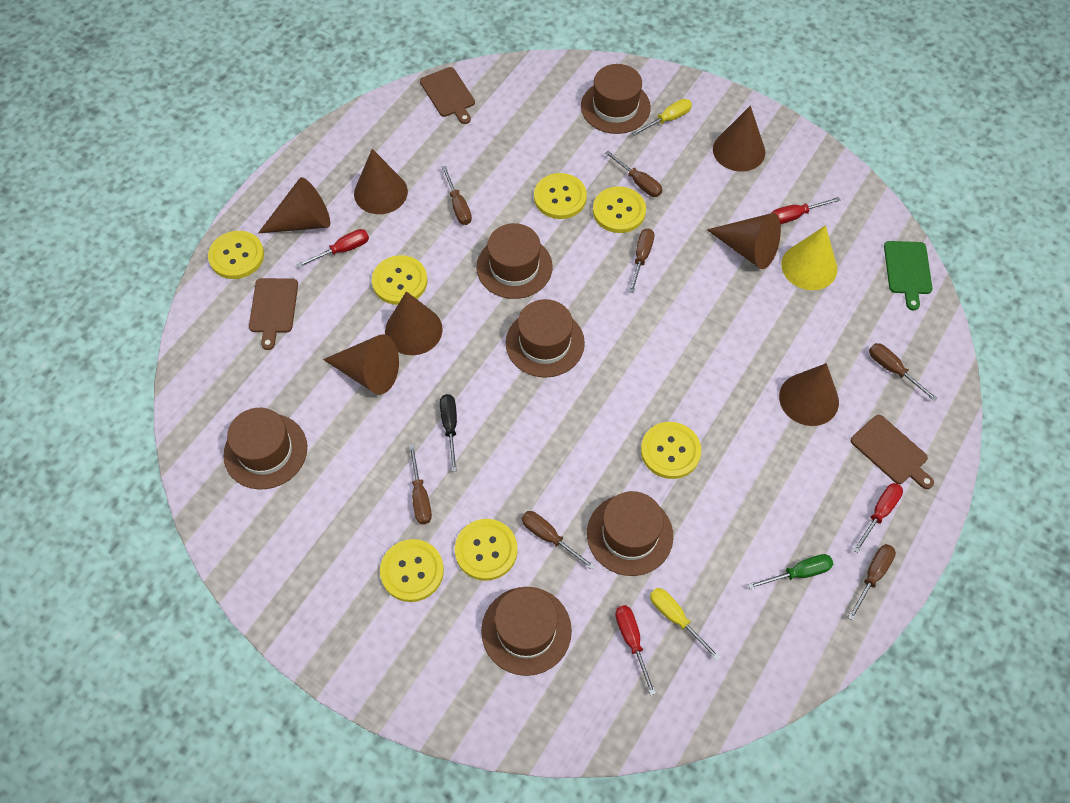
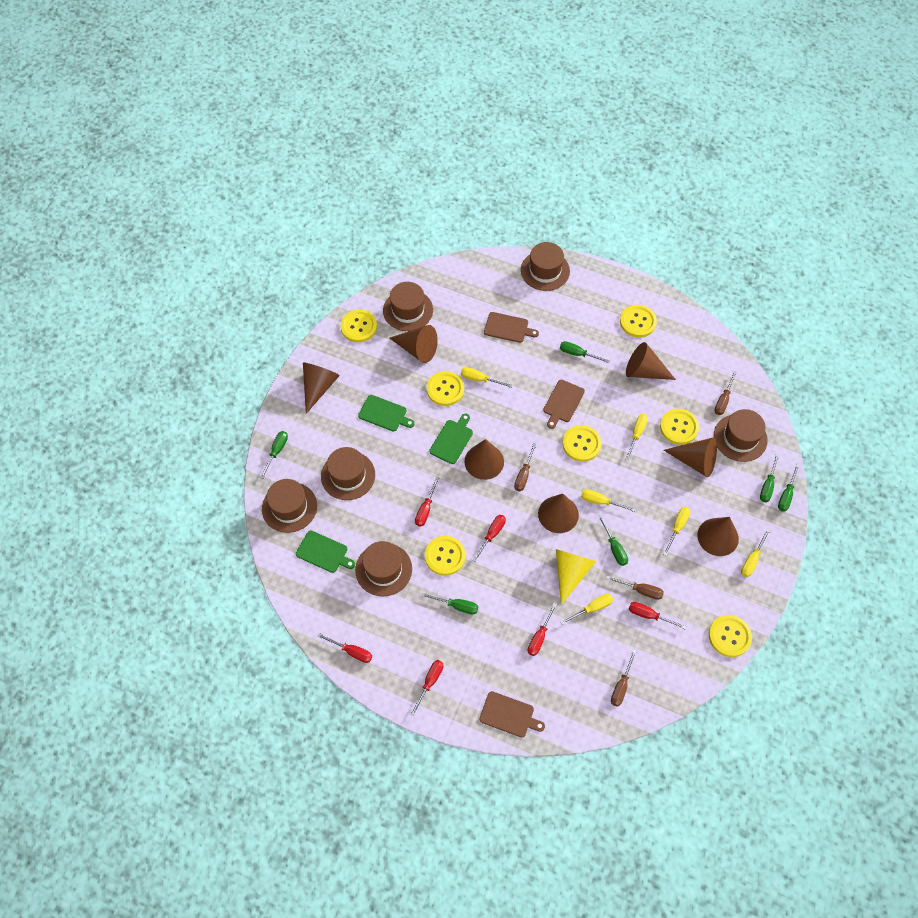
black screwdriver: 1 -> 0
brown screwdriver: 7 -> 4
green cutting board: 1 -> 3
green screwdriver: 1 -> 6
red screwdriver: 4 -> 6
yellow screwdriver: 2 -> 6

